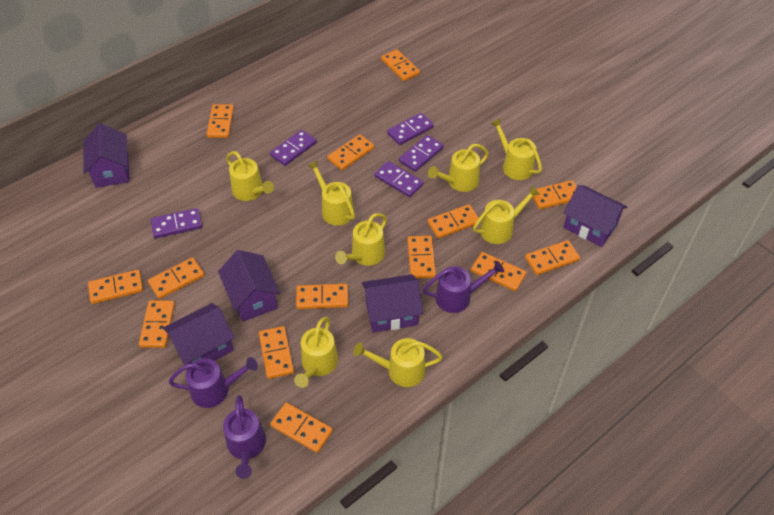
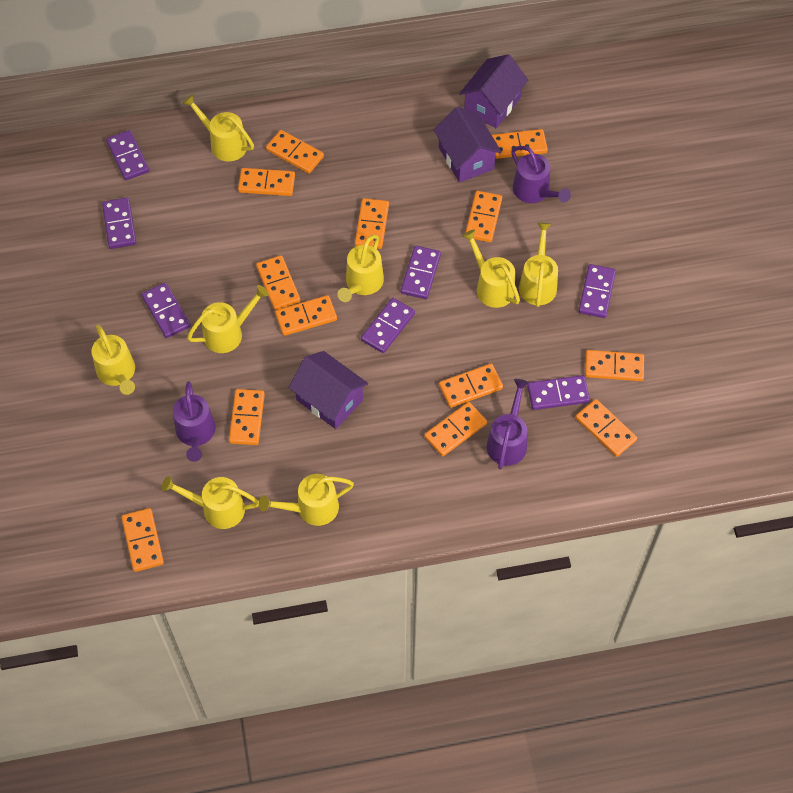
orange domino: 14 -> 13
purple domino: 5 -> 7
purple house: 5 -> 3

